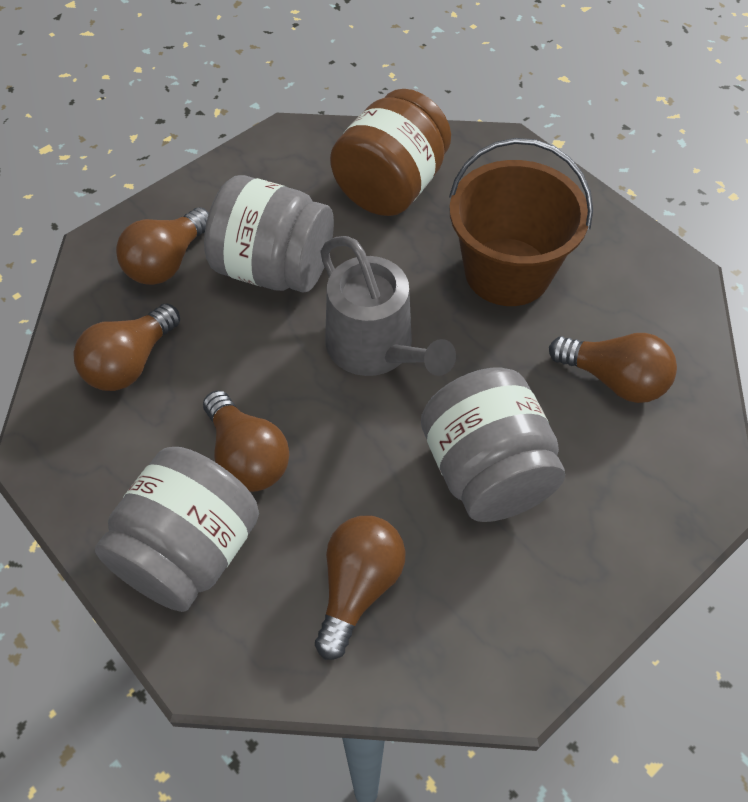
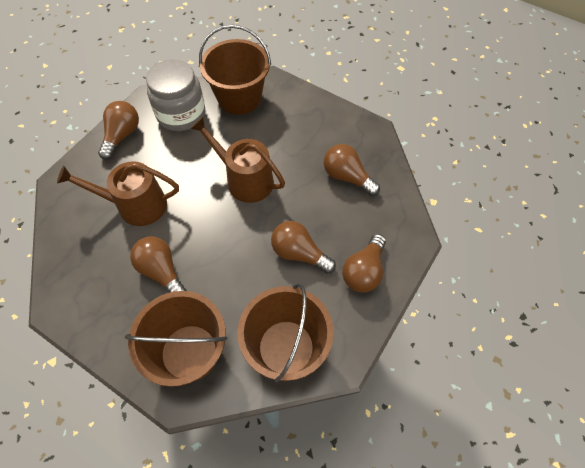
brown bucket: 1 -> 3
brown jar: 1 -> 0
brown watering can: 0 -> 2
grey jar: 3 -> 1
grey watering can: 1 -> 0

